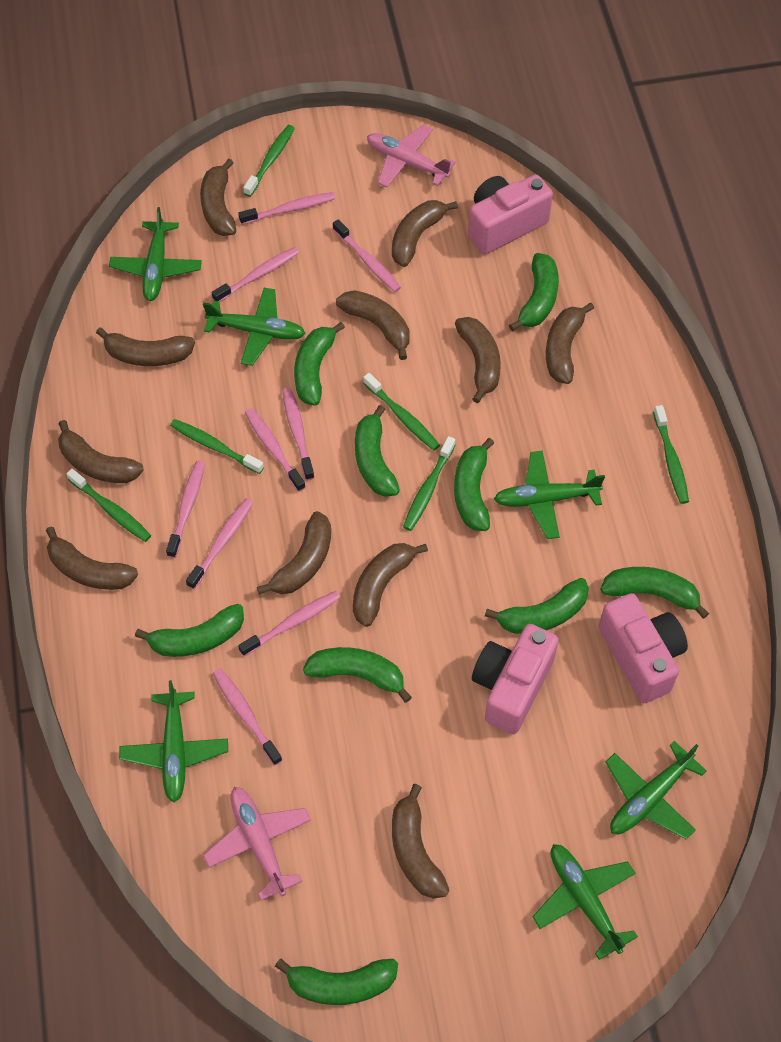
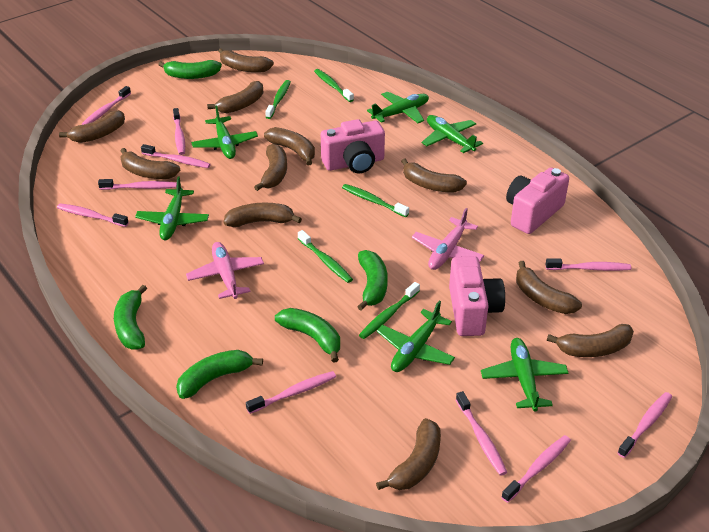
green banana: 9 -> 5
green toothbrush: 6 -> 5
pink toothbrush: 9 -> 10

